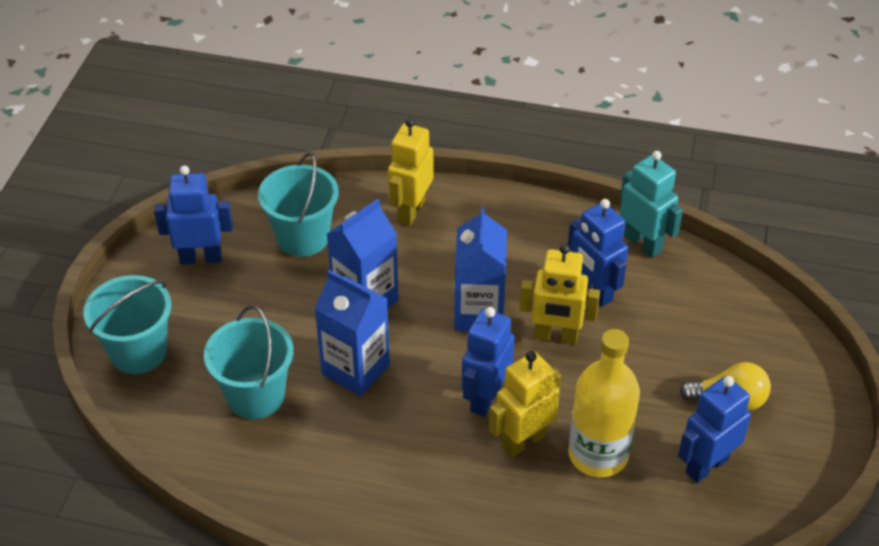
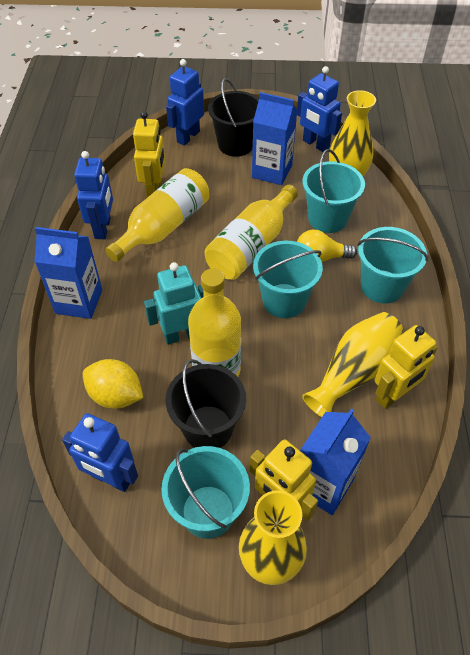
black bucket: 0 -> 2
turquoise bucket: 3 -> 4
yellow bottle: 1 -> 3
yellow lemon: 0 -> 1
yellow vase: 0 -> 3

